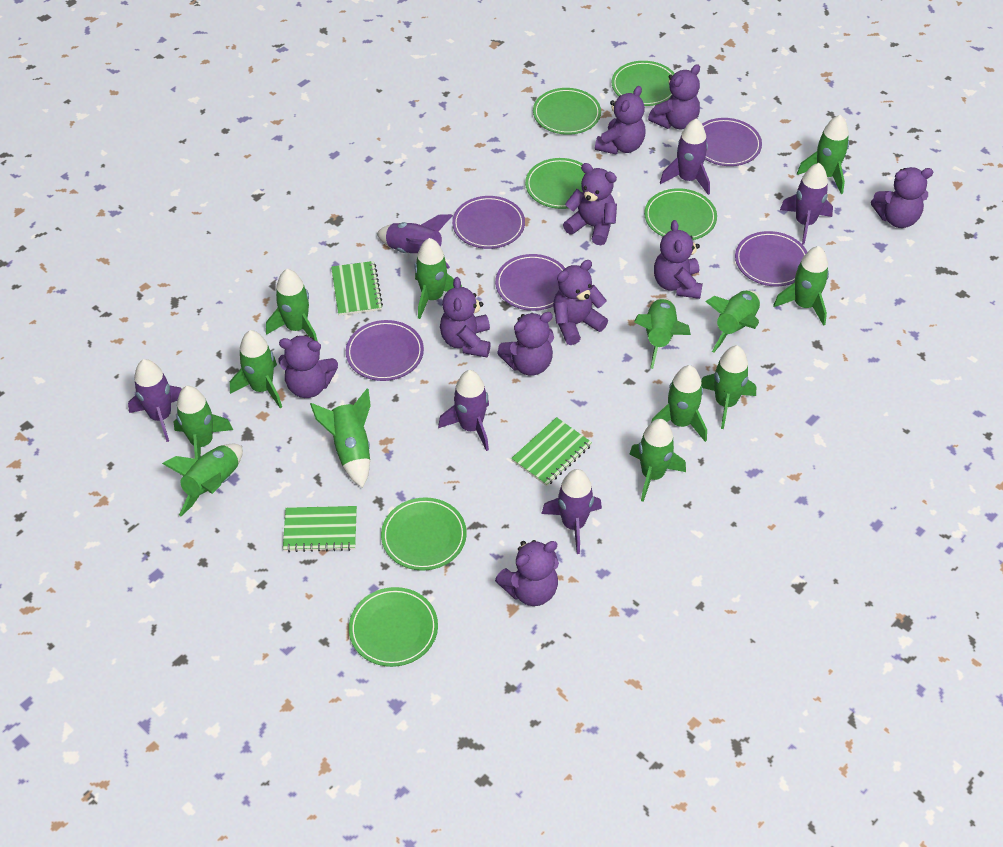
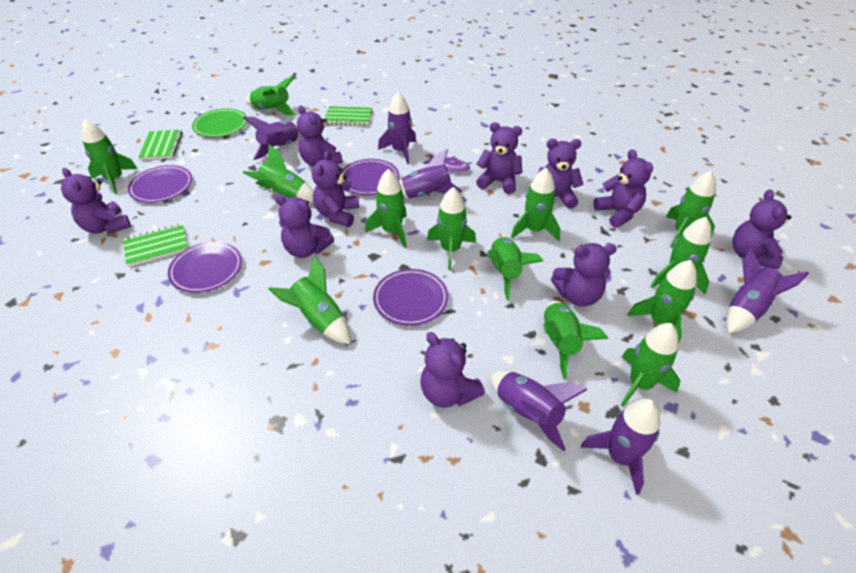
green plate: 6 -> 1
purple fish: 0 -> 1
purple plate: 5 -> 4

